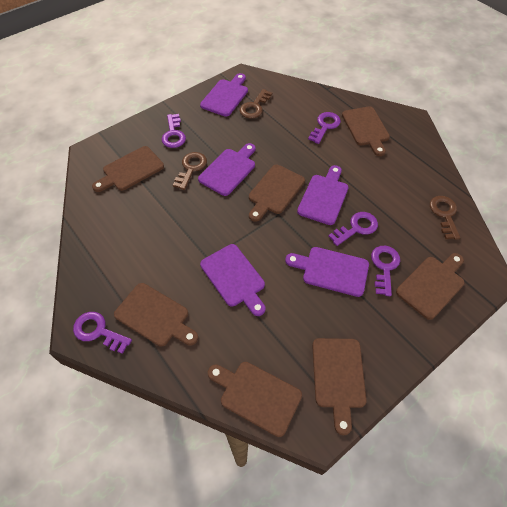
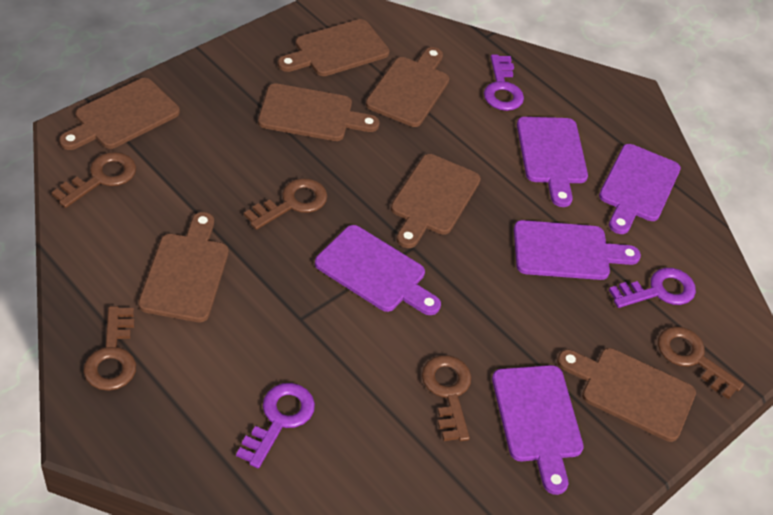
brown key: 3 -> 5
purple key: 5 -> 3

